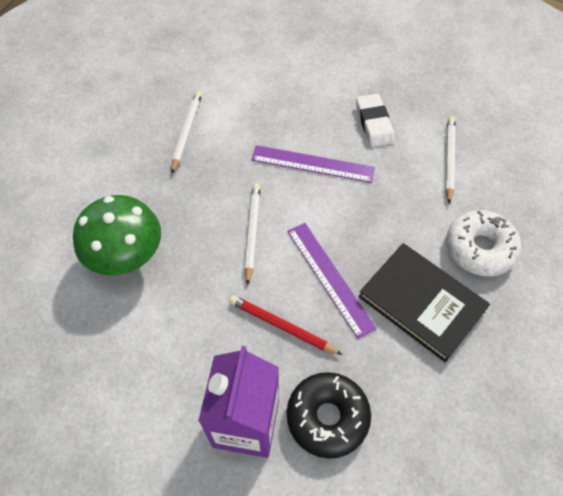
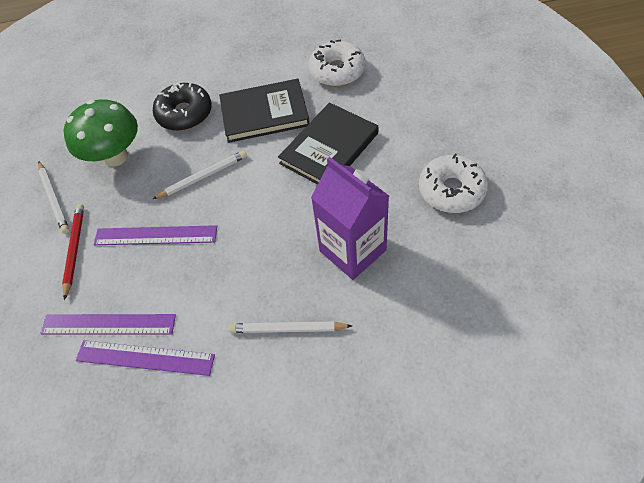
black book: 1 -> 2
purple ruler: 2 -> 3
white donut: 1 -> 2
white eraser: 1 -> 0

